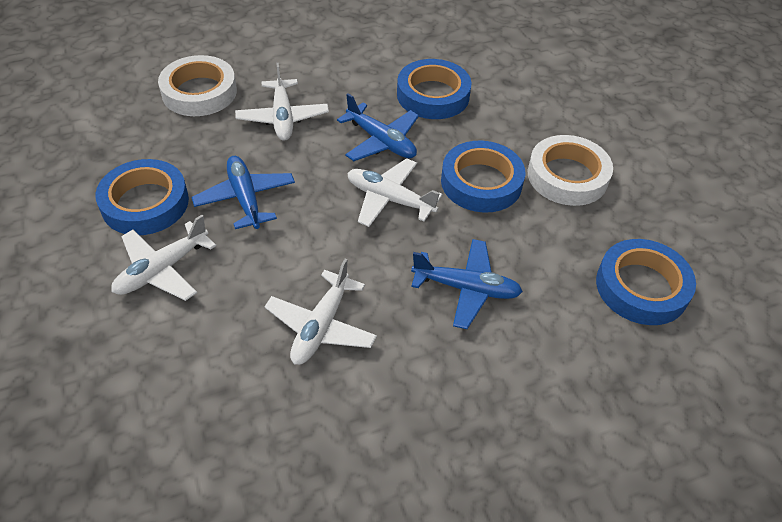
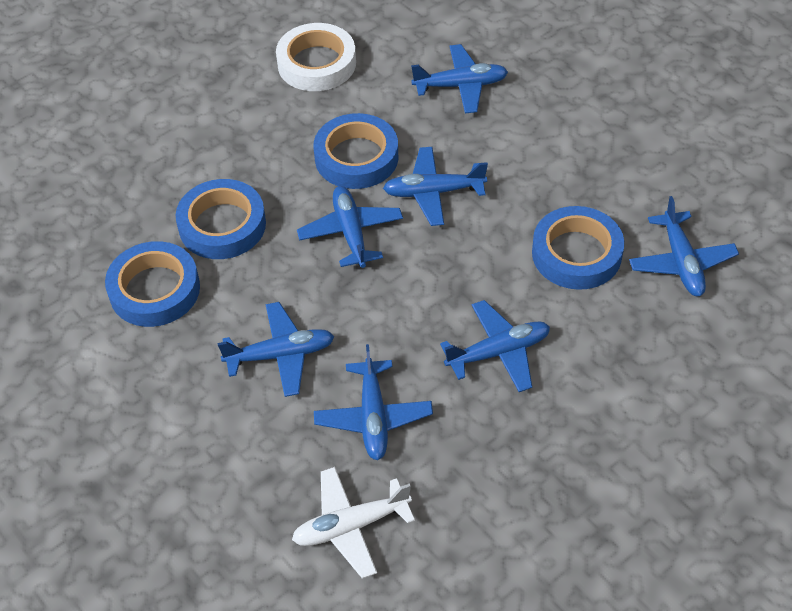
blue plane: 3 -> 7
white plane: 4 -> 1
white tape: 2 -> 1

